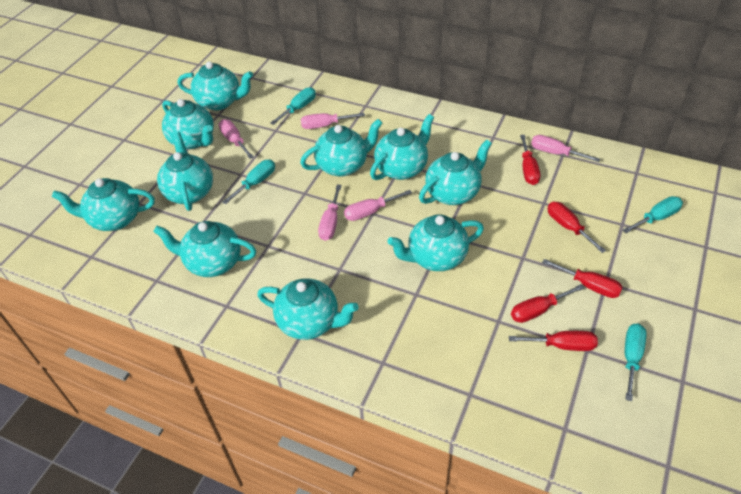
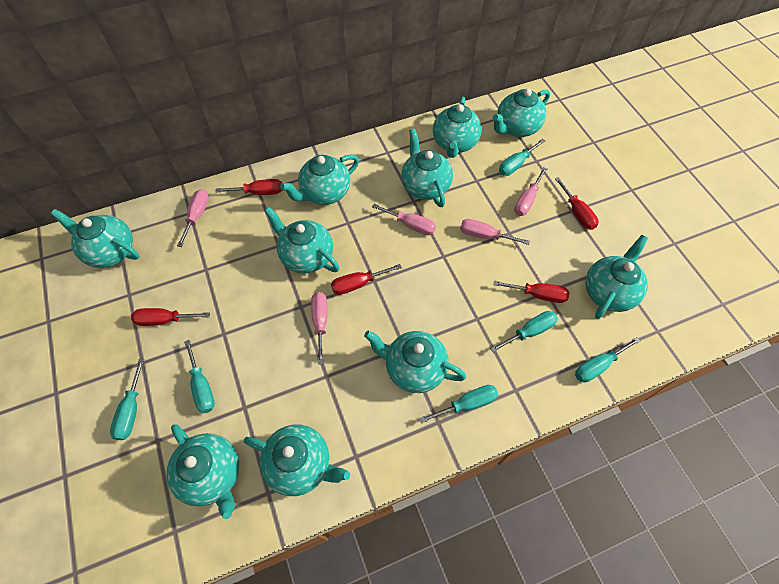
turquoise screwdriver: 4 -> 6

